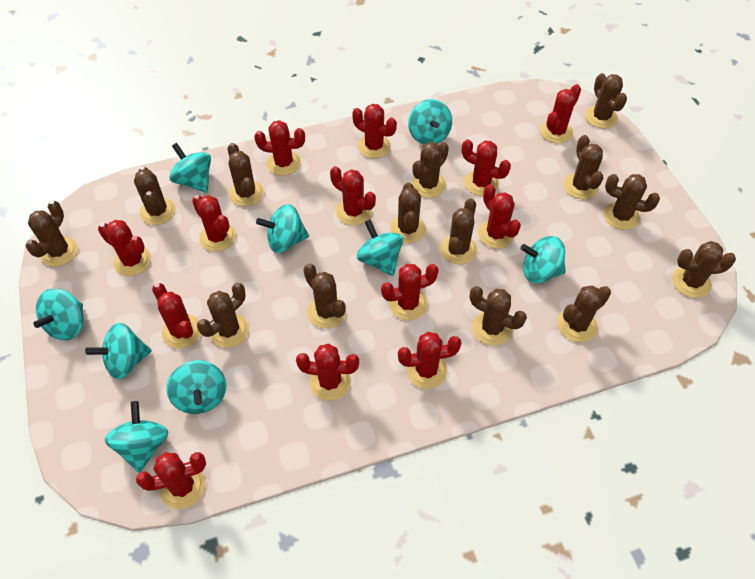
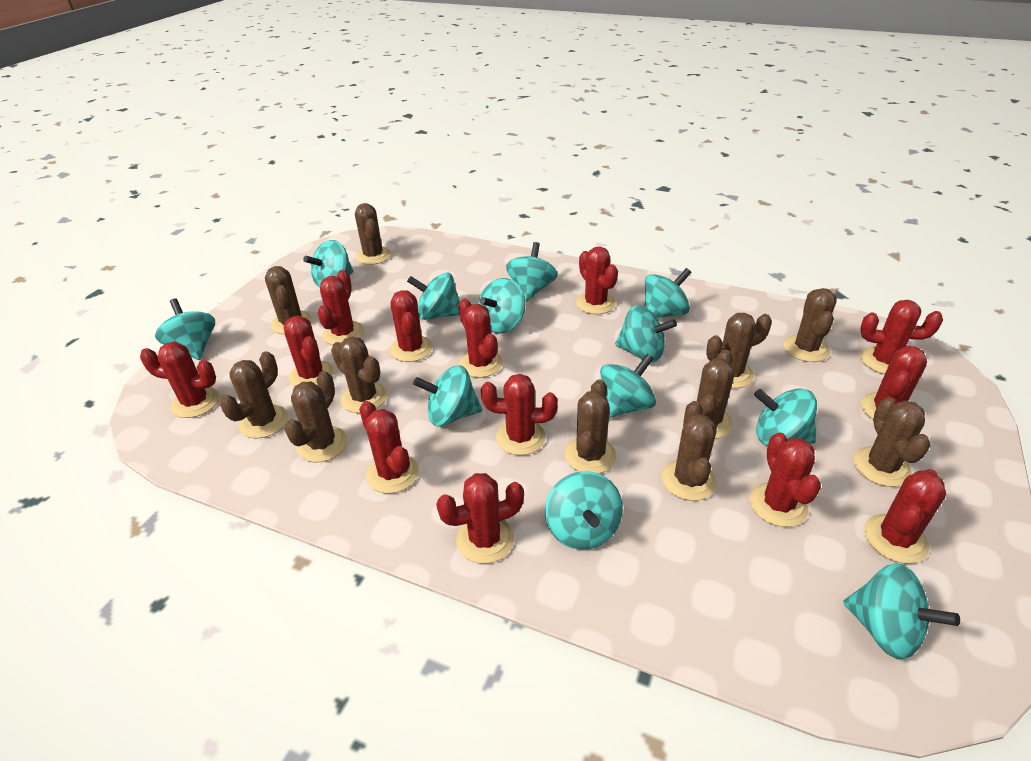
brown cactus: 14 -> 11
turquoise spinning top: 9 -> 12

